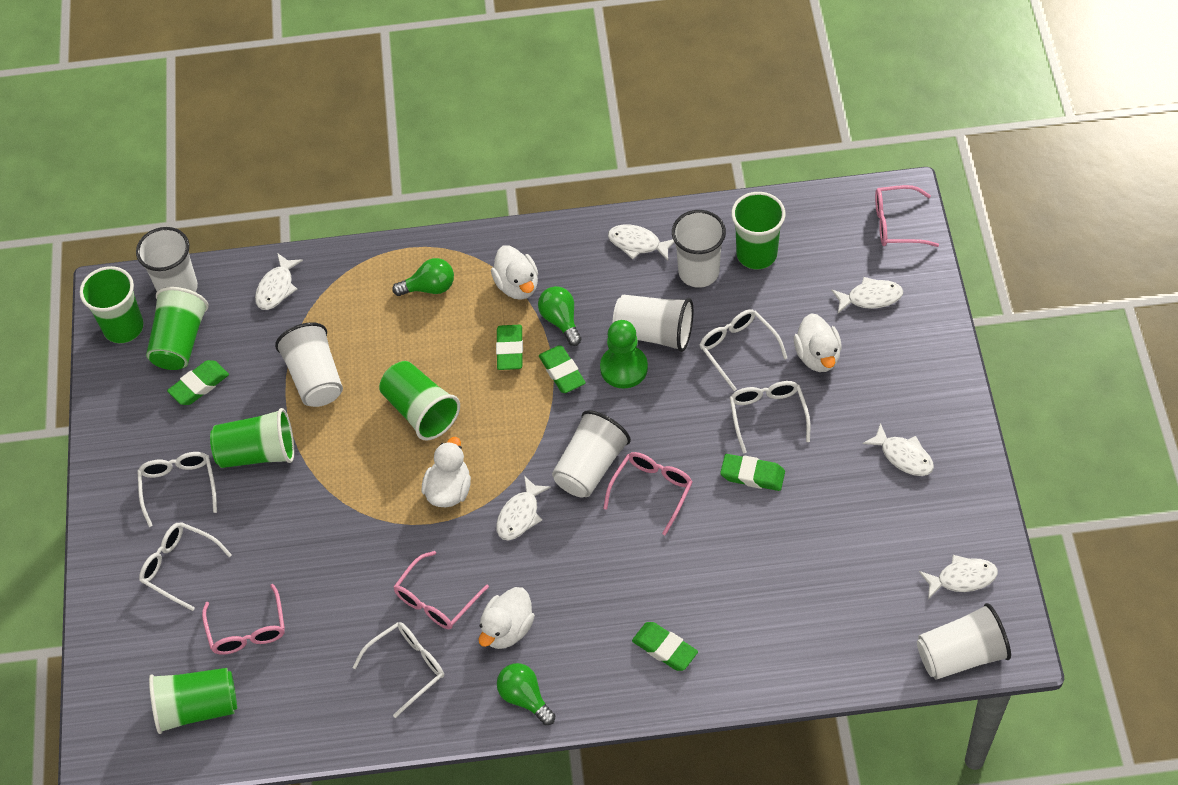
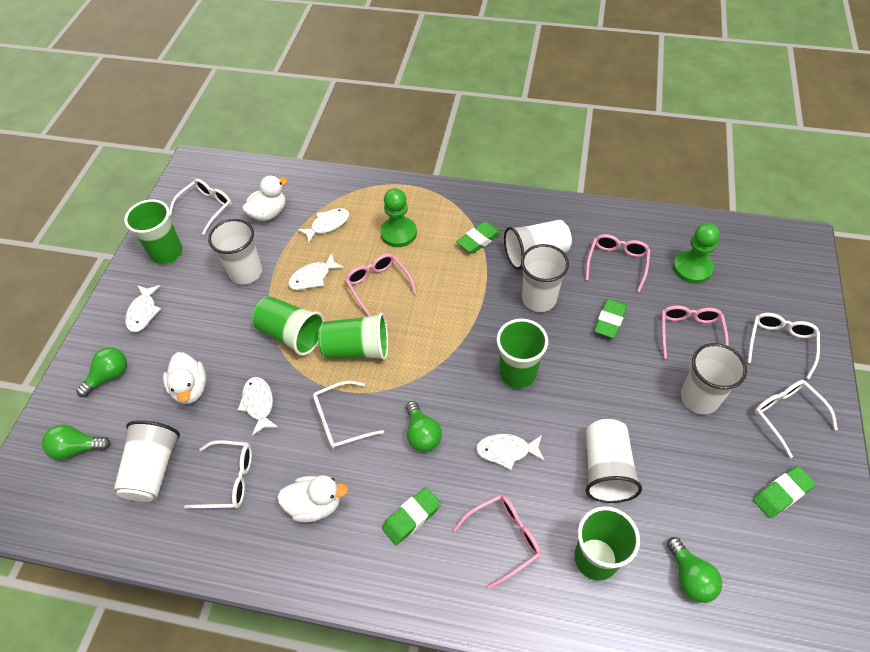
green cup: 6 -> 5
green eraser: 5 -> 4
green light bulb: 3 -> 4
green pawn: 1 -> 2
white duck: 4 -> 3
white fish: 6 -> 5

